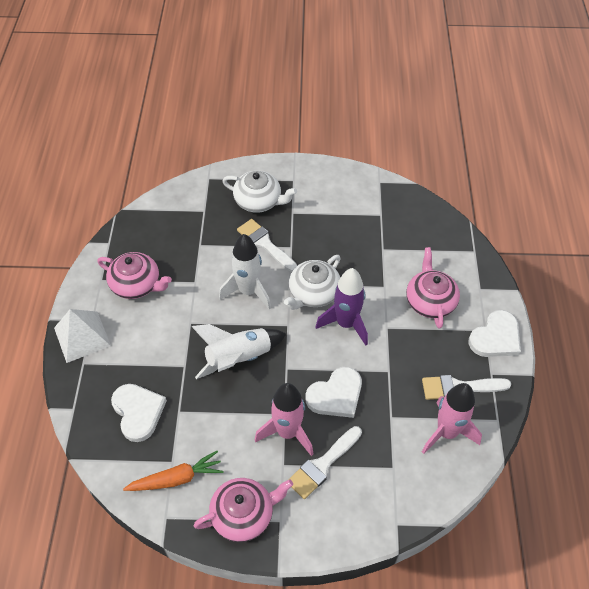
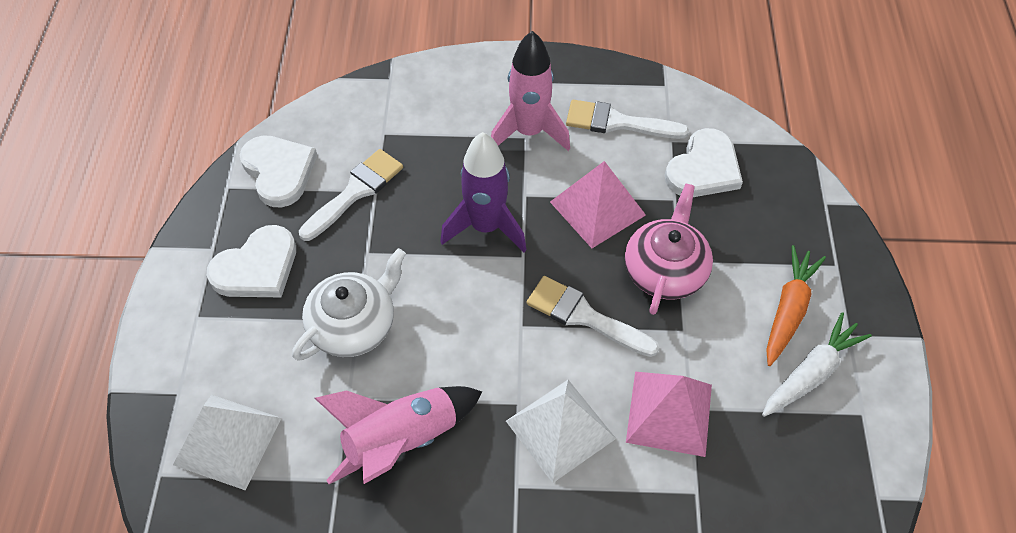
pink pyramid: 0 -> 2
pink teapot: 3 -> 1
white carrot: 0 -> 1
white pyramid: 1 -> 2
white rocket: 2 -> 0
white teapot: 2 -> 1

